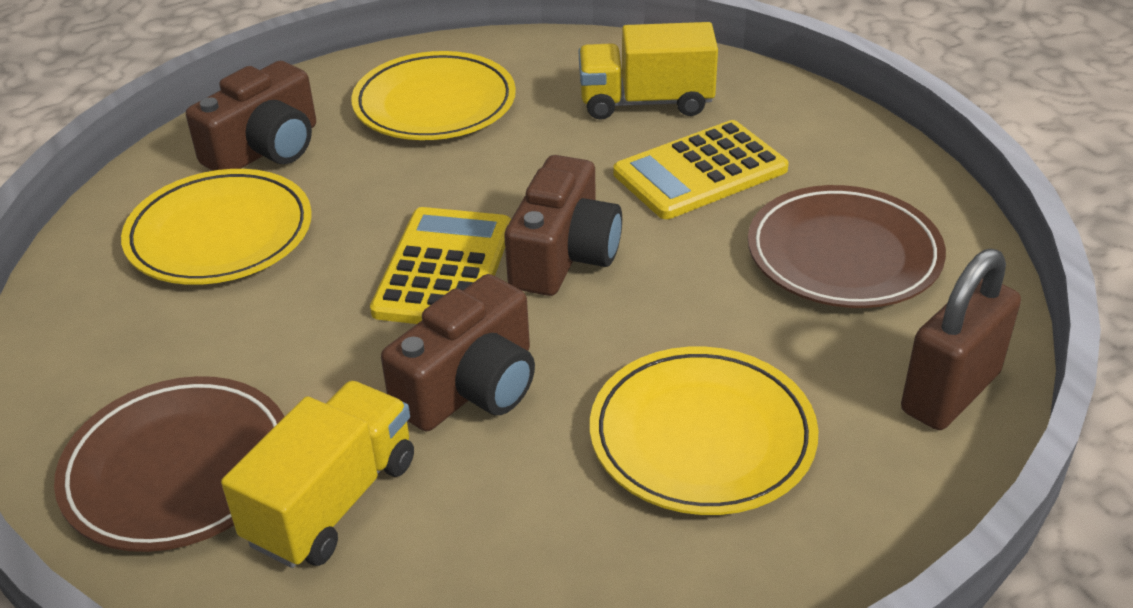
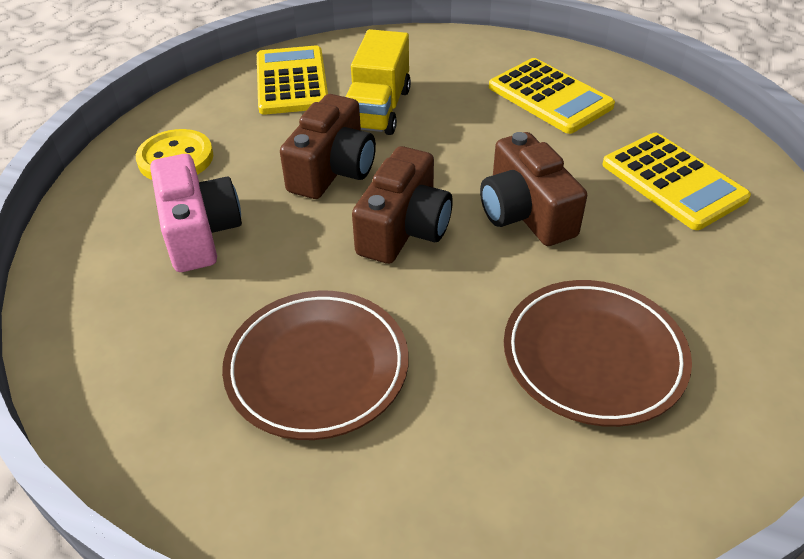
brown padlock: 1 -> 0
pink camera: 0 -> 1
yellow button: 0 -> 1
yellow calculator: 2 -> 3
yellow plate: 3 -> 0
yellow truck: 2 -> 1

